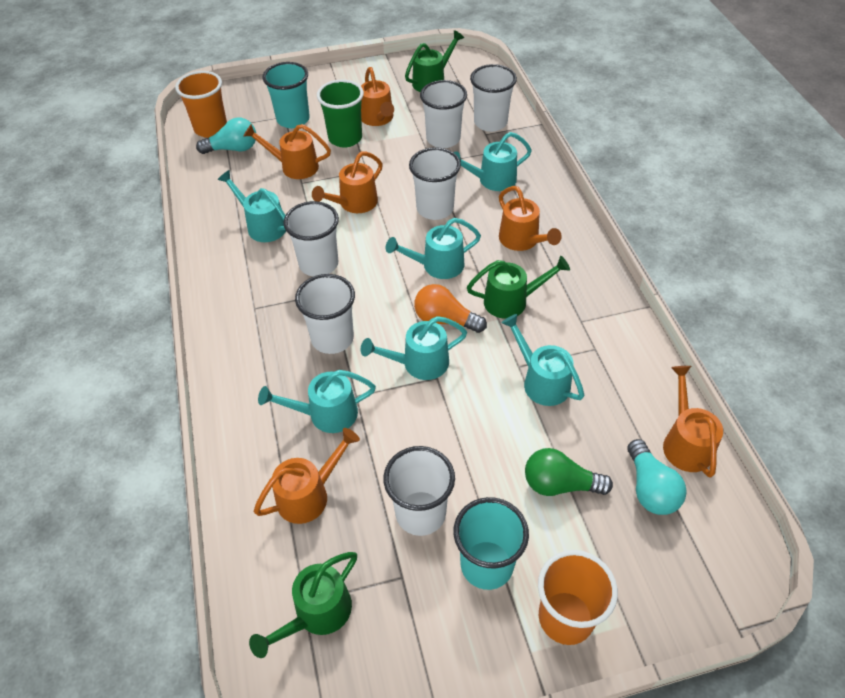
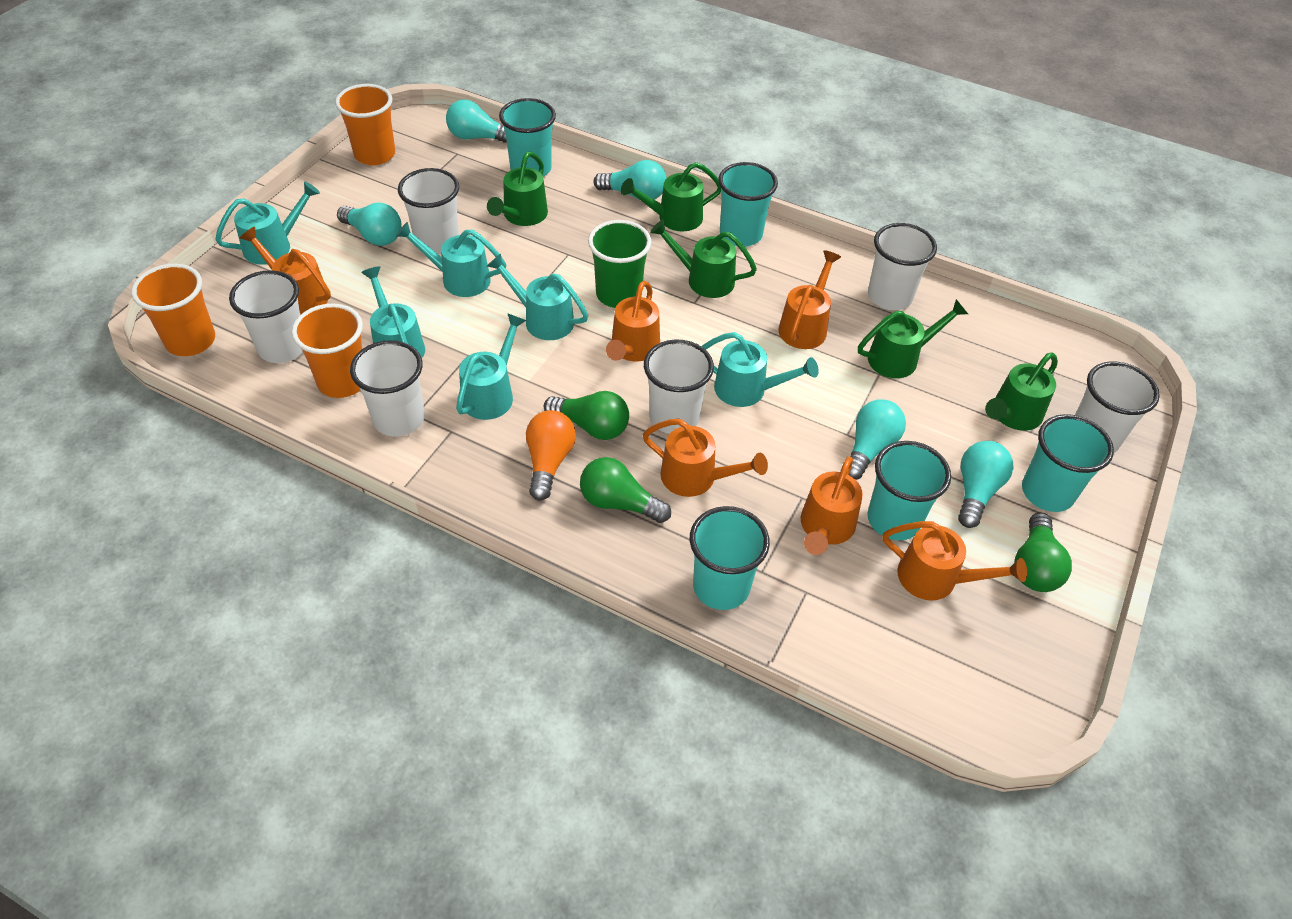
green light bulb: 1 -> 3
green watering can: 3 -> 5
orange cup: 2 -> 3
turquoise cup: 2 -> 5
turquoise light bulb: 2 -> 5

